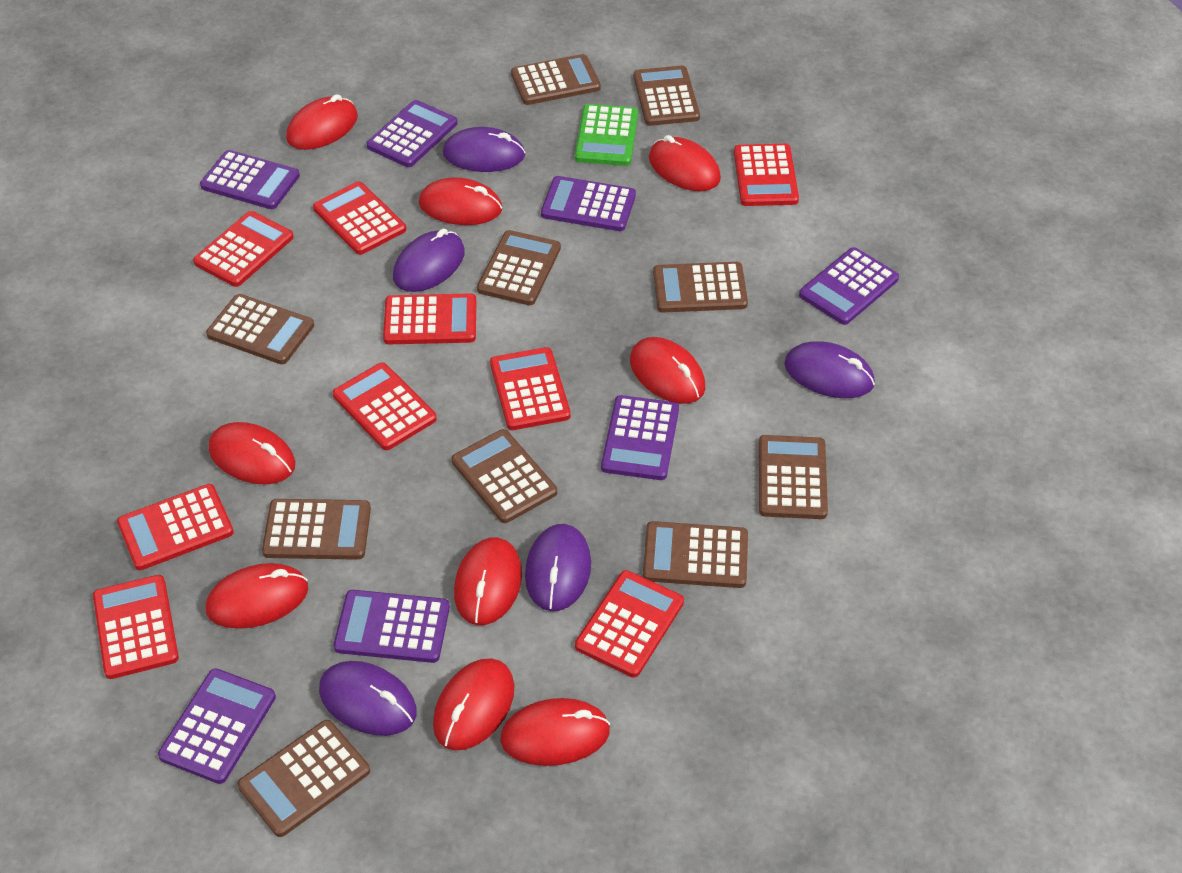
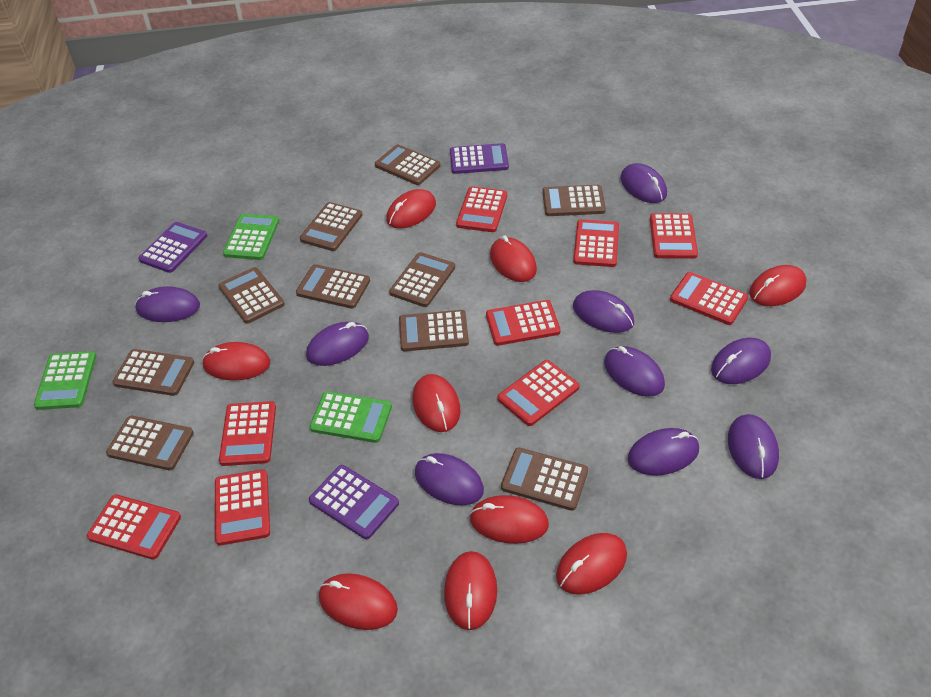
green calculator: 1 -> 3
purple calculator: 7 -> 3
purple mouse: 5 -> 9

